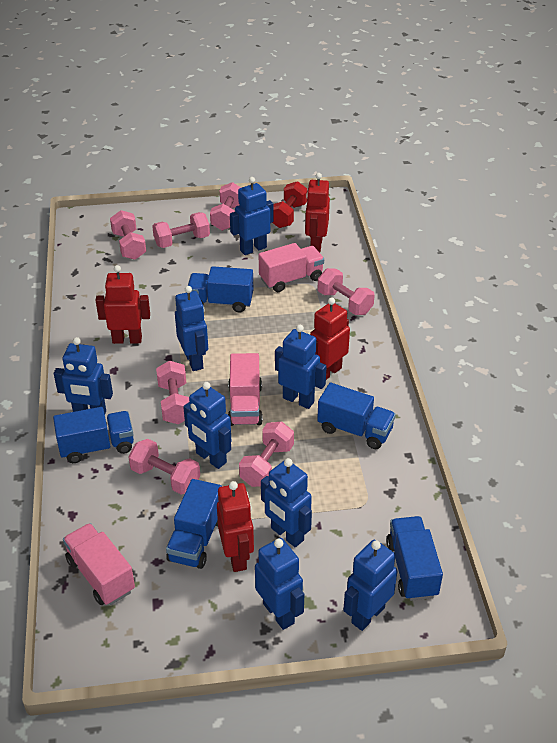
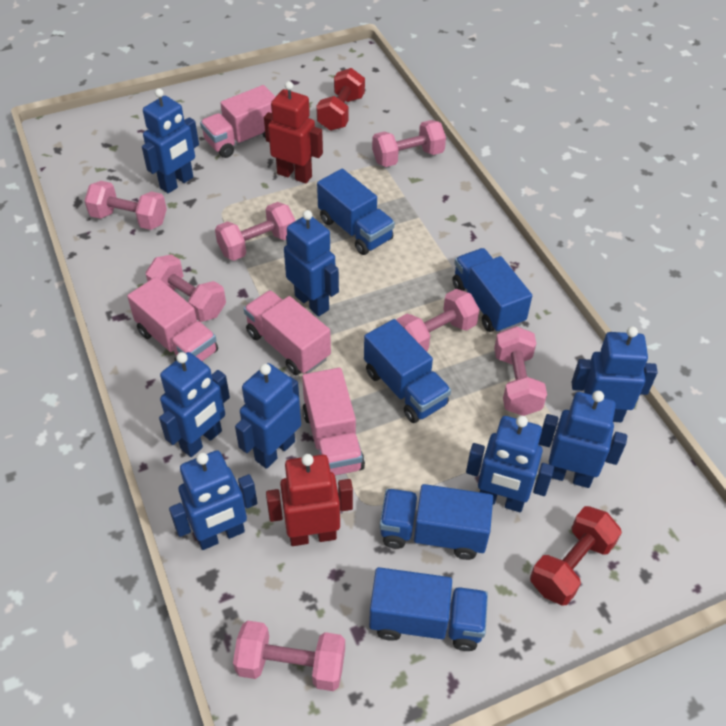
pink truck: 3 -> 4
red dumbbell: 1 -> 2
red robot: 4 -> 2

